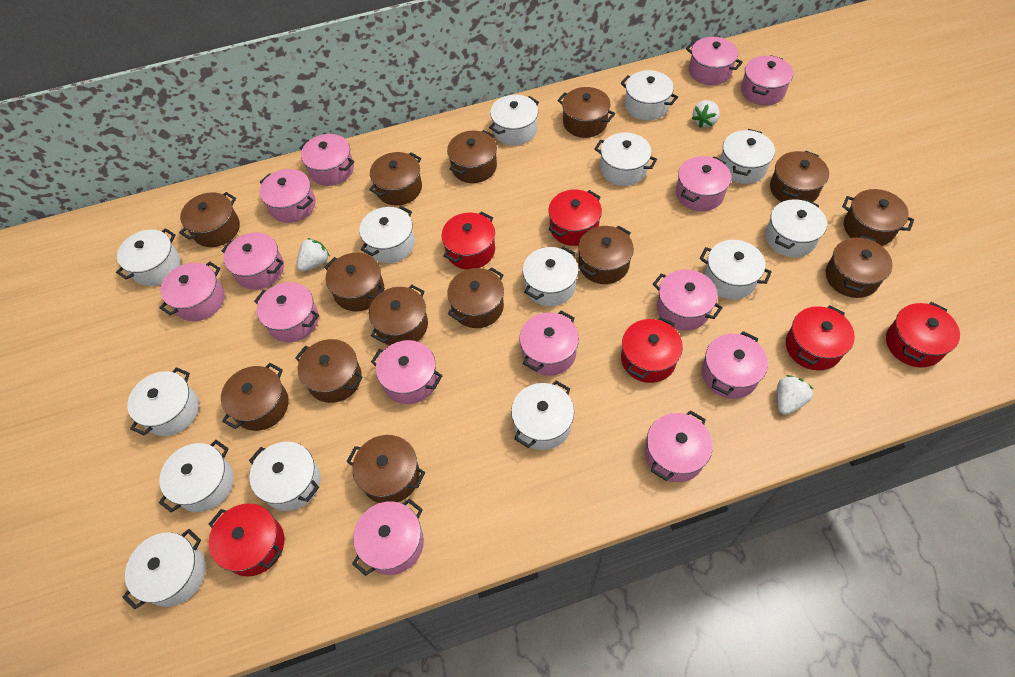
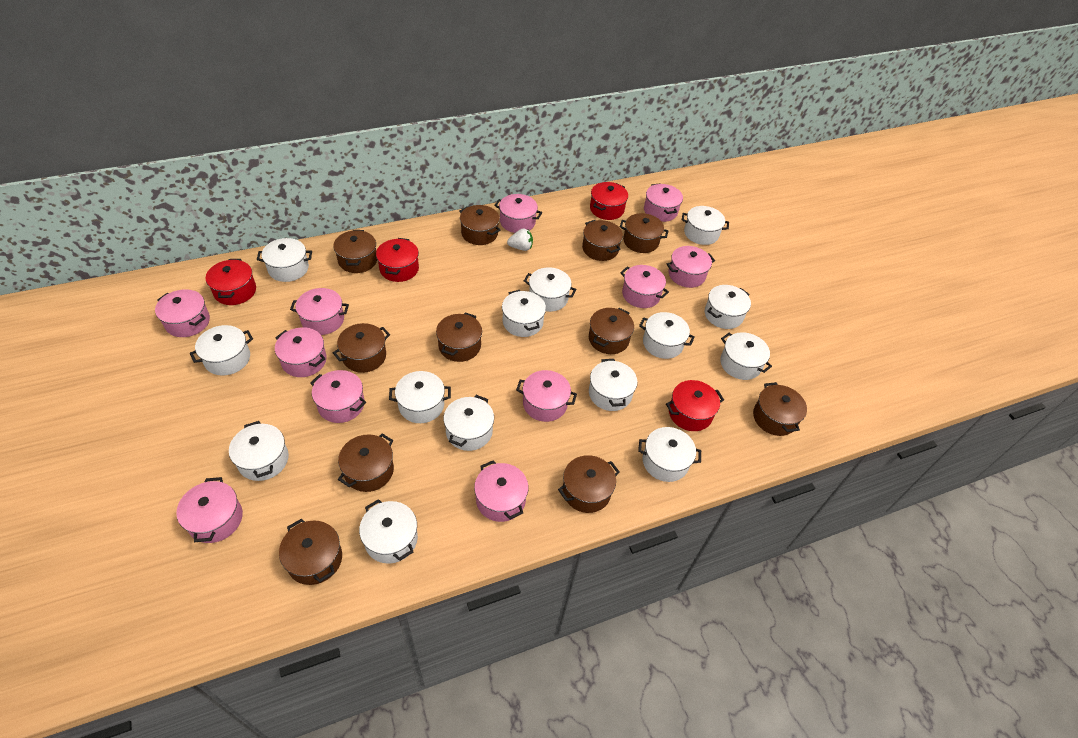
brown pot: 14 -> 11
pink pot: 14 -> 11
red pot: 6 -> 4
white strawberry: 3 -> 1

